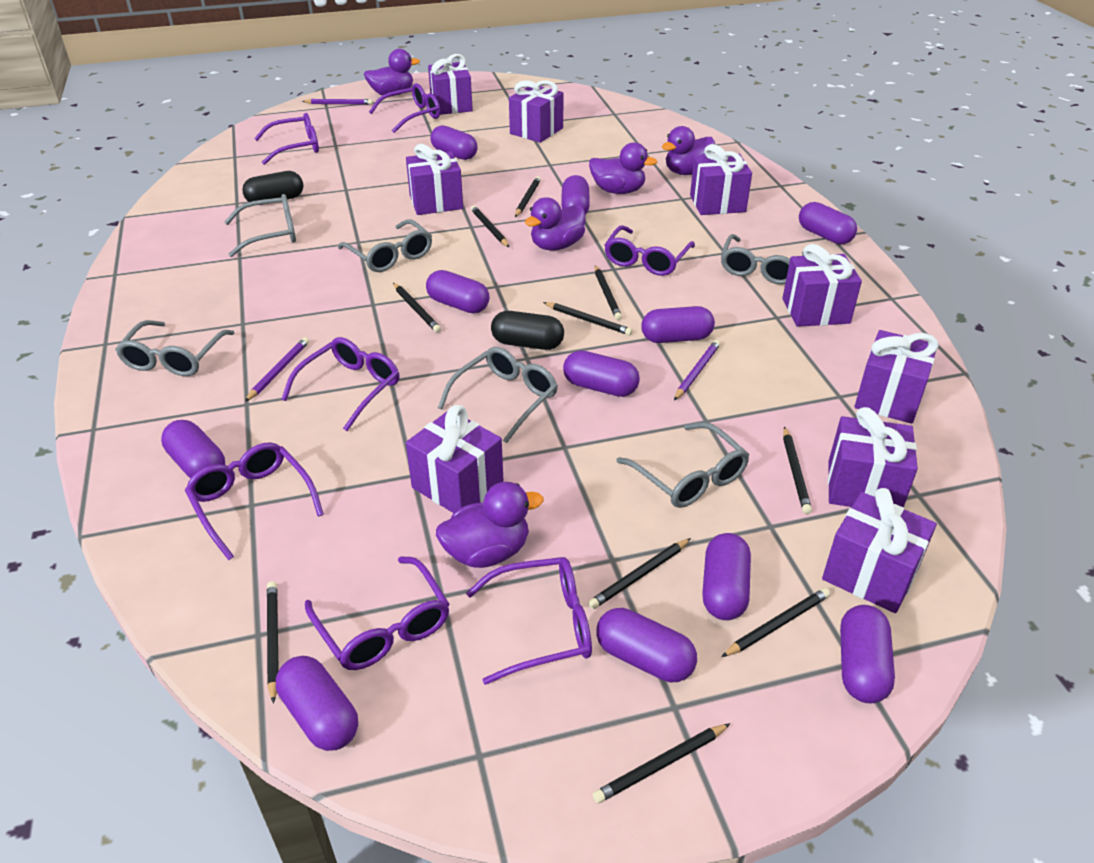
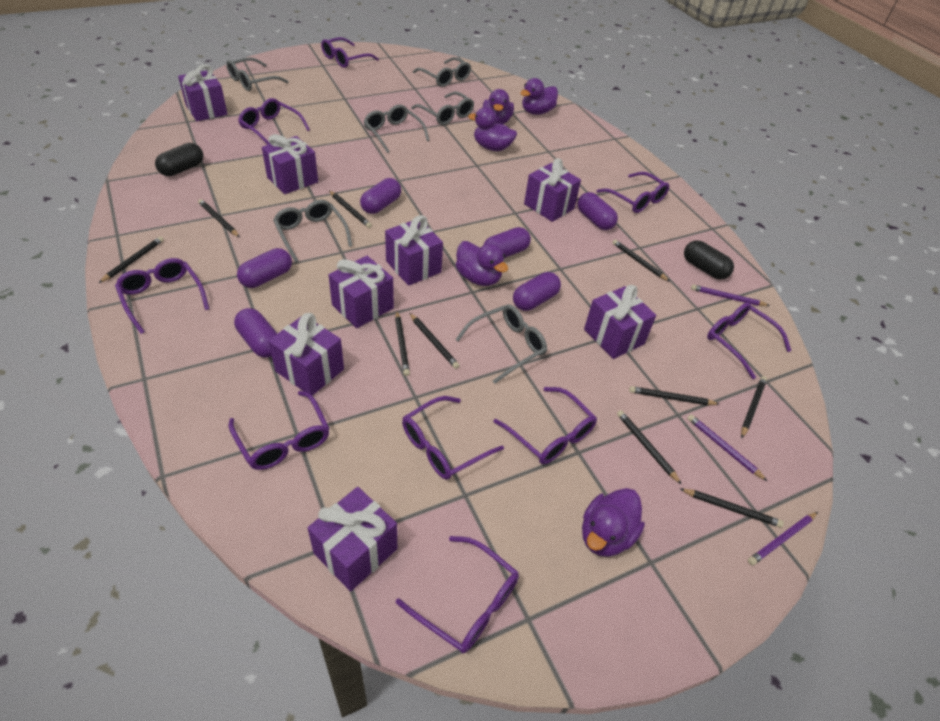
purple capsule: 11 -> 6
purple gift: 9 -> 8
purple glasses: 7 -> 9

